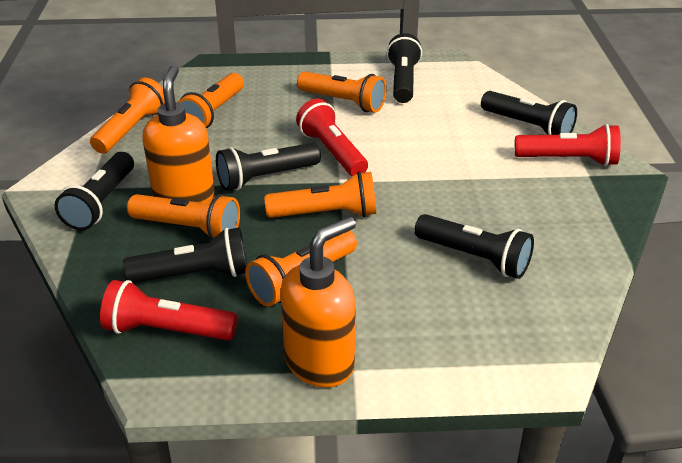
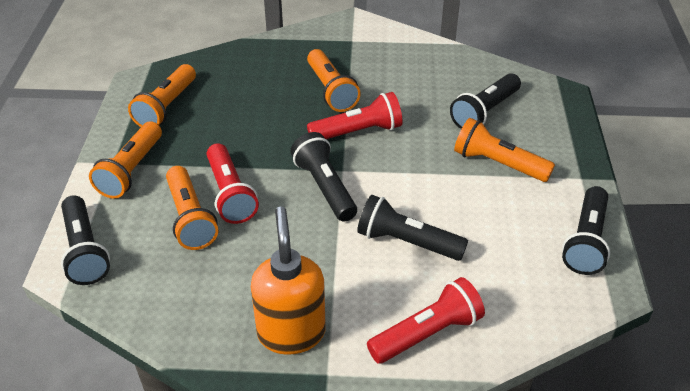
black flashlight: 6 -> 5
orange flashlight: 6 -> 5
orange soap dispenser: 2 -> 1

